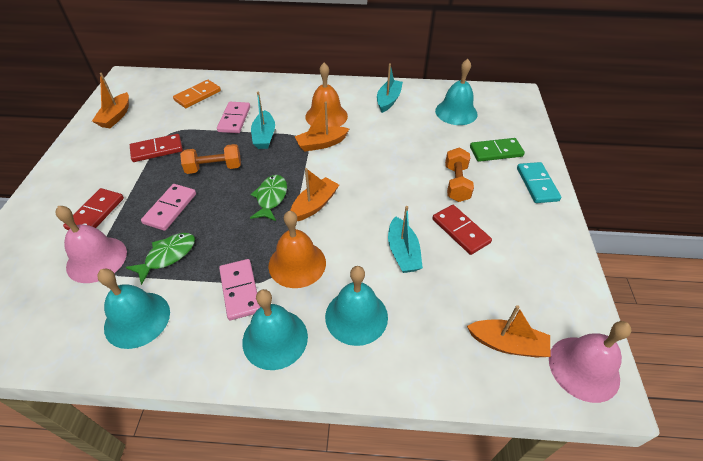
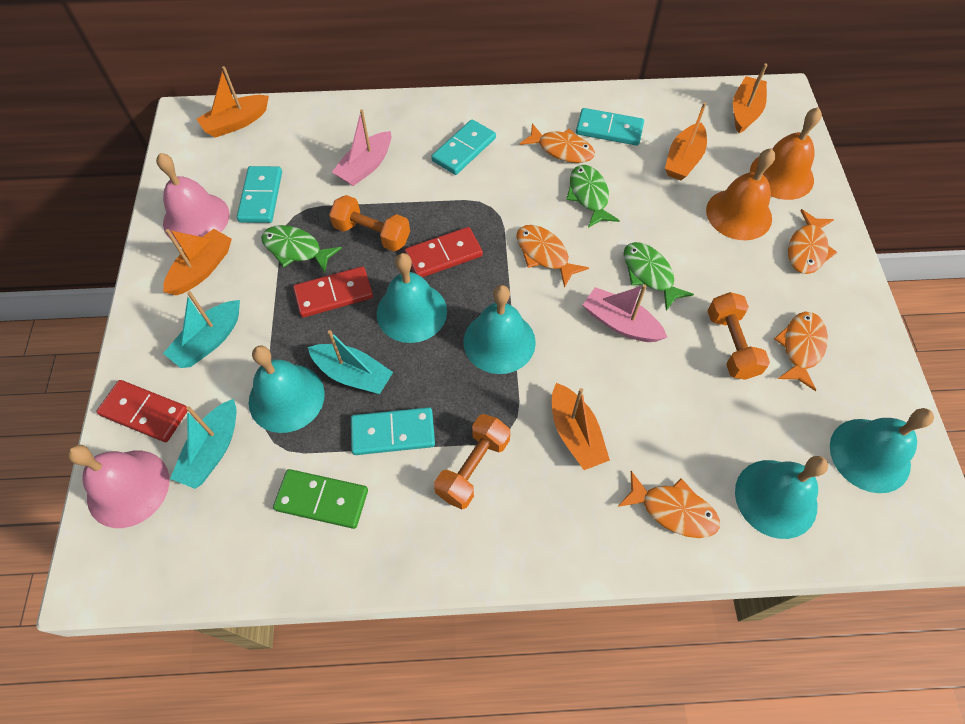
green fish: 2 -> 3
orange boat: 4 -> 5
orange domino: 1 -> 0
orange dumbbell: 2 -> 3
orange fish: 0 -> 5
pink boat: 0 -> 2
pink domino: 3 -> 0
turquoise bell: 4 -> 5
turquoise domino: 1 -> 4

